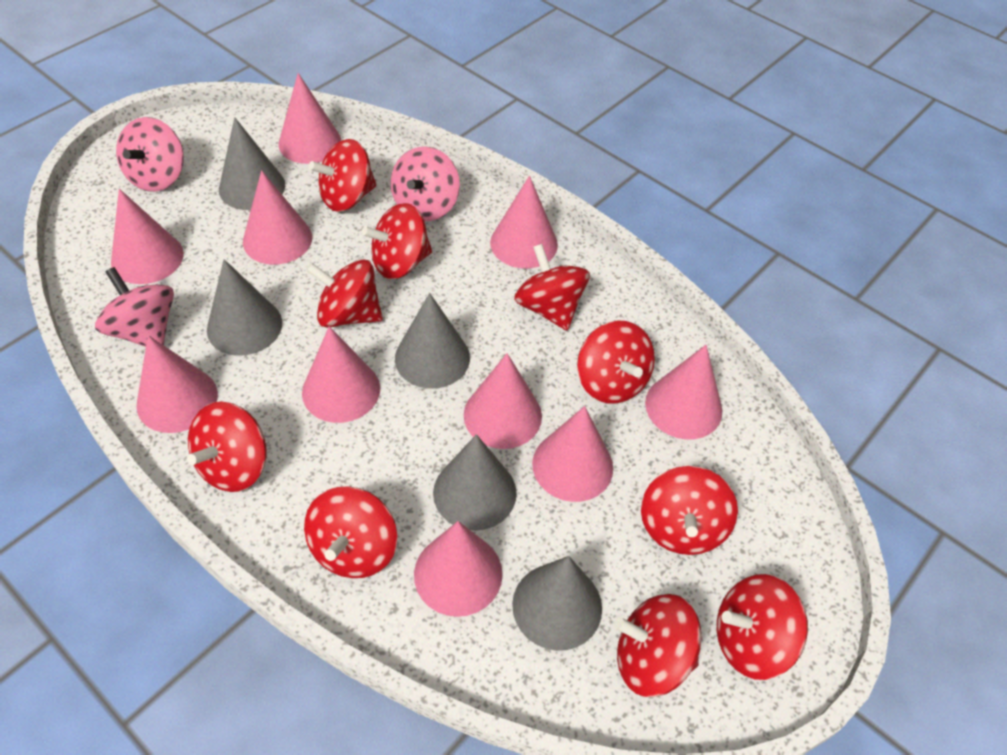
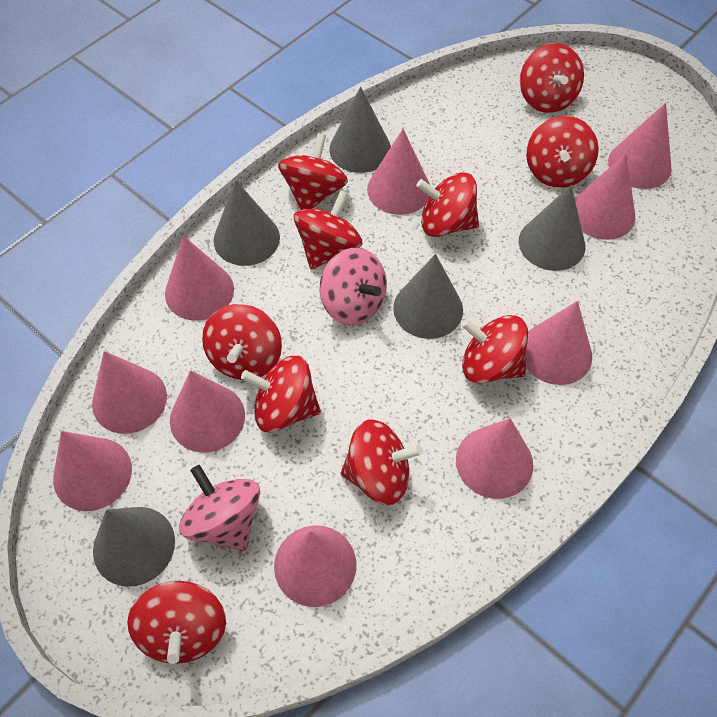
pink spinning top: 3 -> 2

